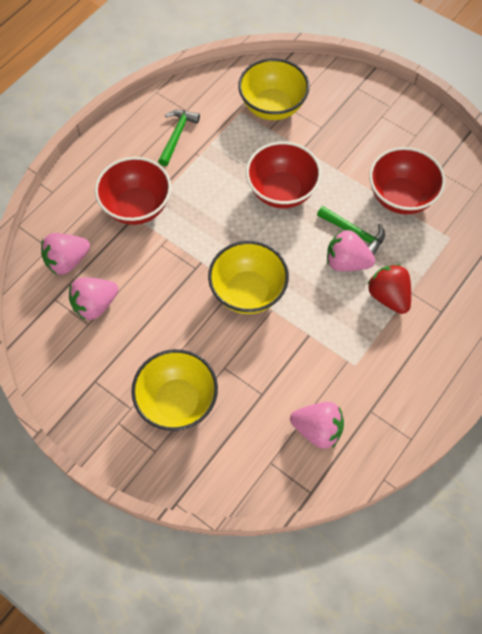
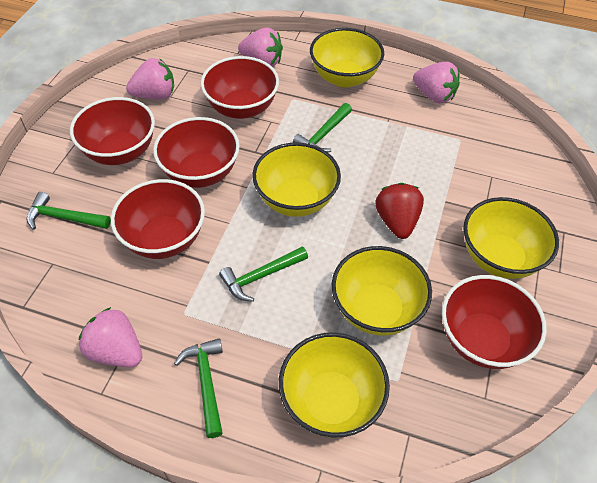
green hammer: 2 -> 4
red bowl: 3 -> 5
yellow bowl: 3 -> 5

